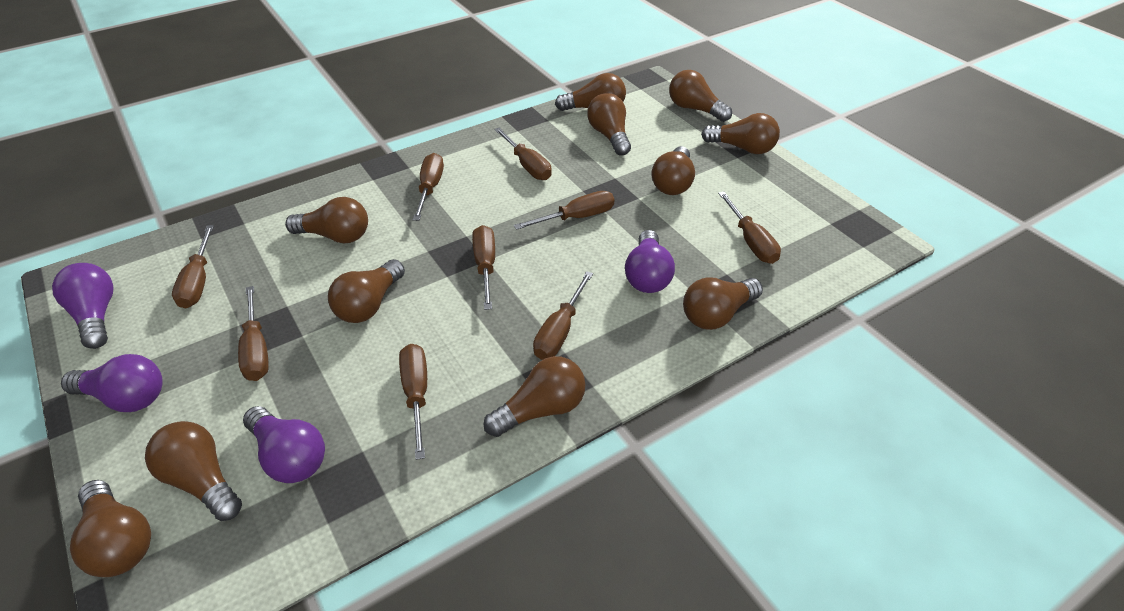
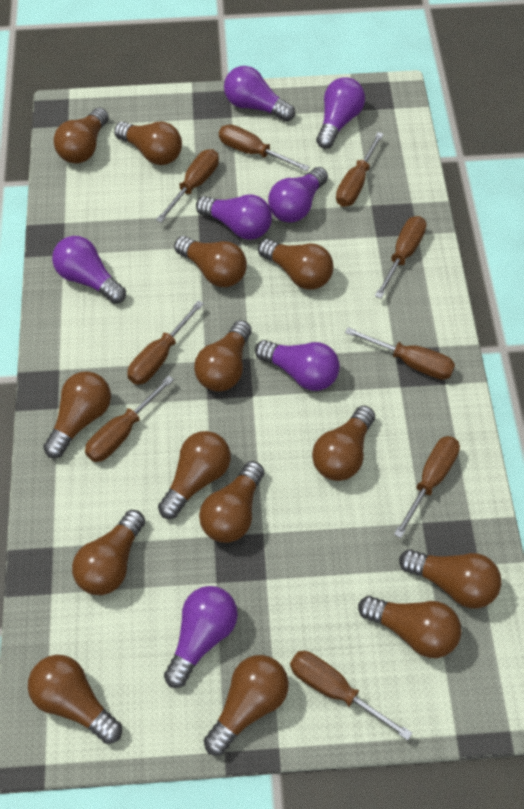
brown light bulb: 11 -> 14
purple light bulb: 4 -> 7

